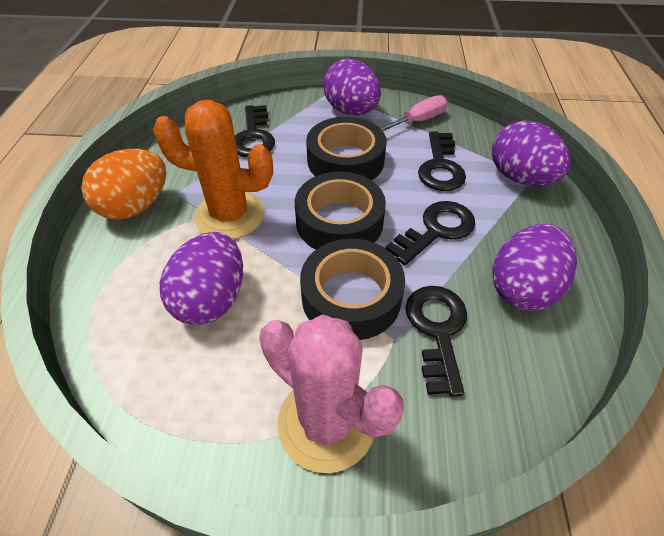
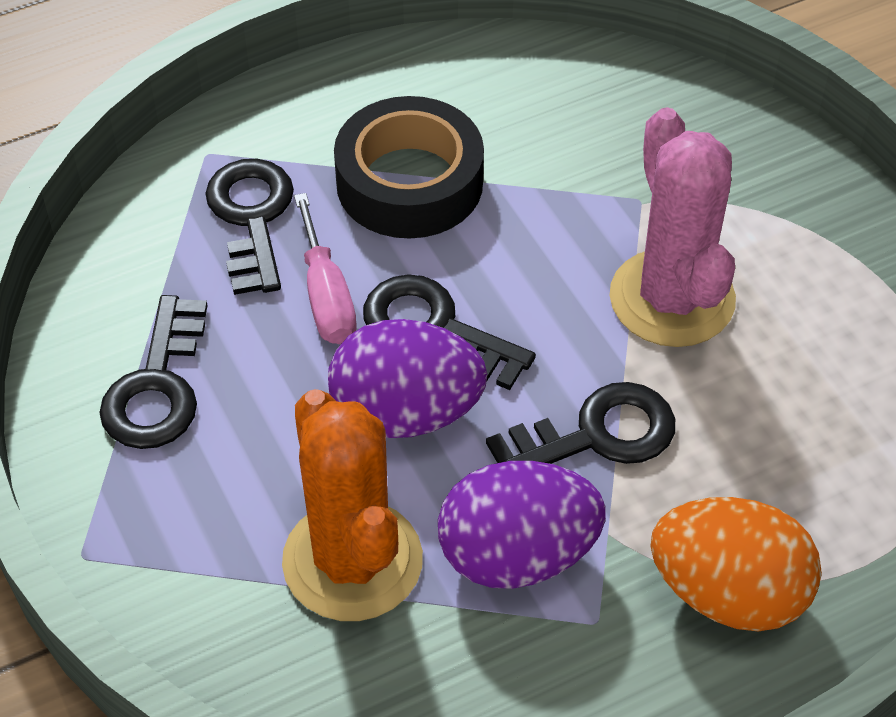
black tape: 3 -> 1
purple egg: 4 -> 2

